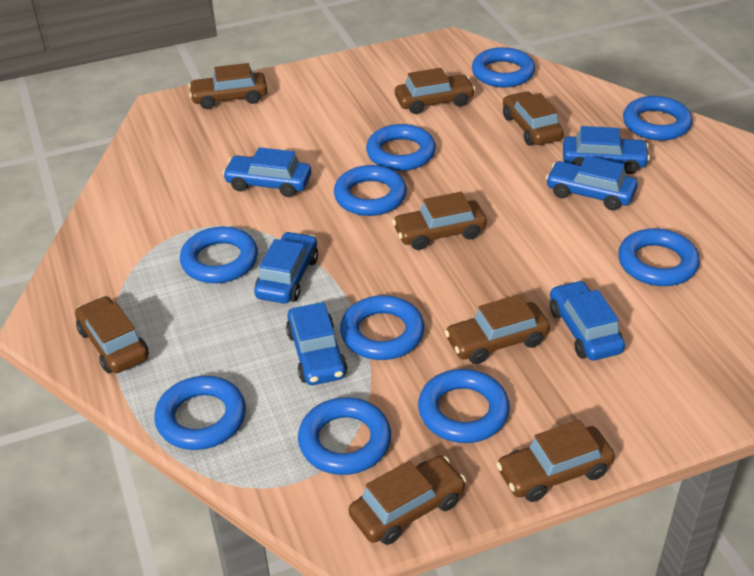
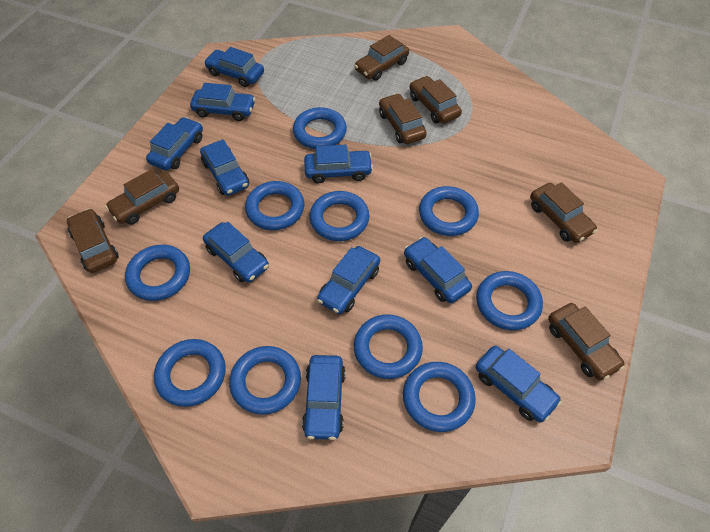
blue car: 6 -> 10
brown car: 8 -> 7

